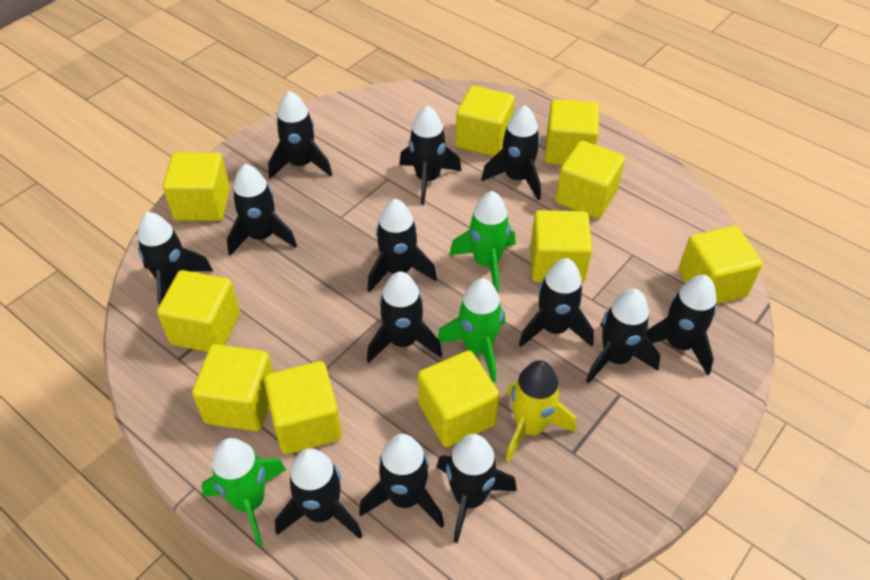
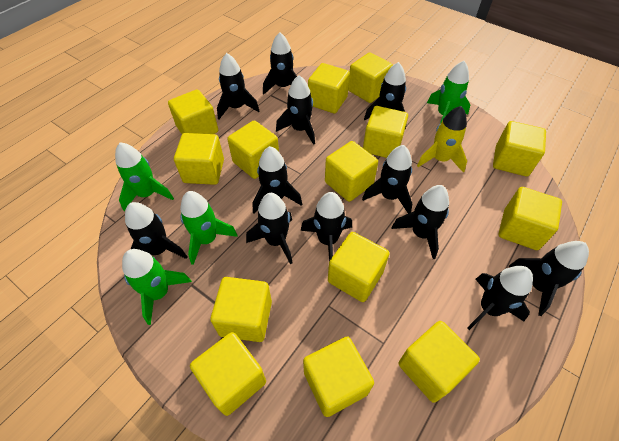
black rocket: 13 -> 12
green rocket: 3 -> 4
yellow cube: 10 -> 14

